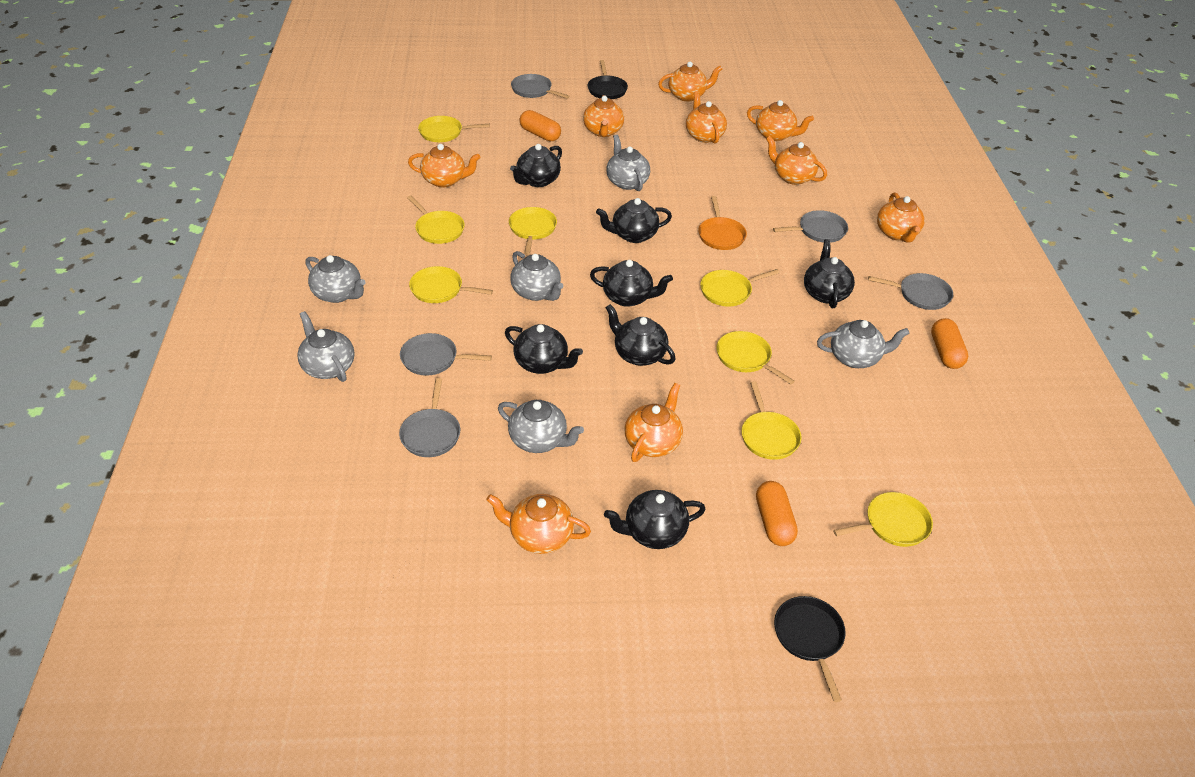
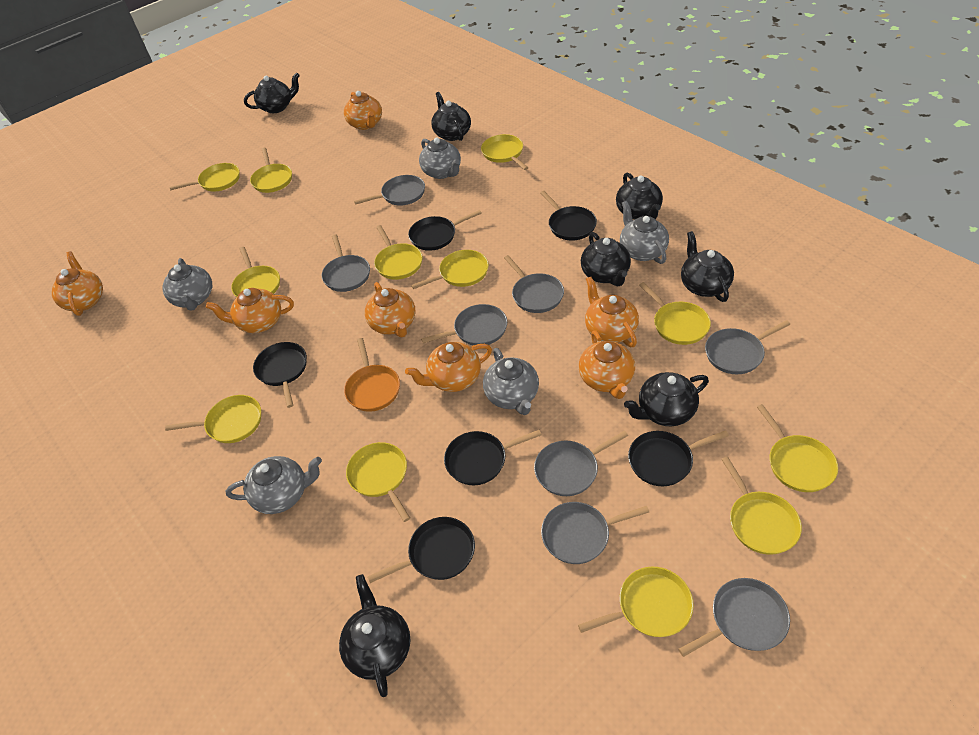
black pan: 2 -> 6
grey pan: 5 -> 8
grey teapot: 6 -> 5
orange capsule: 3 -> 0
orange teapot: 9 -> 7
yellow pan: 8 -> 12

